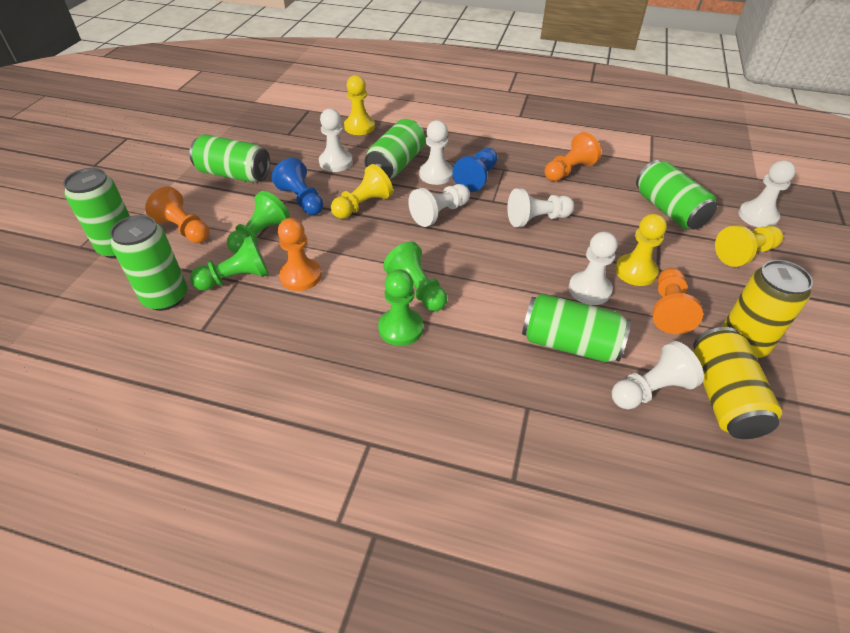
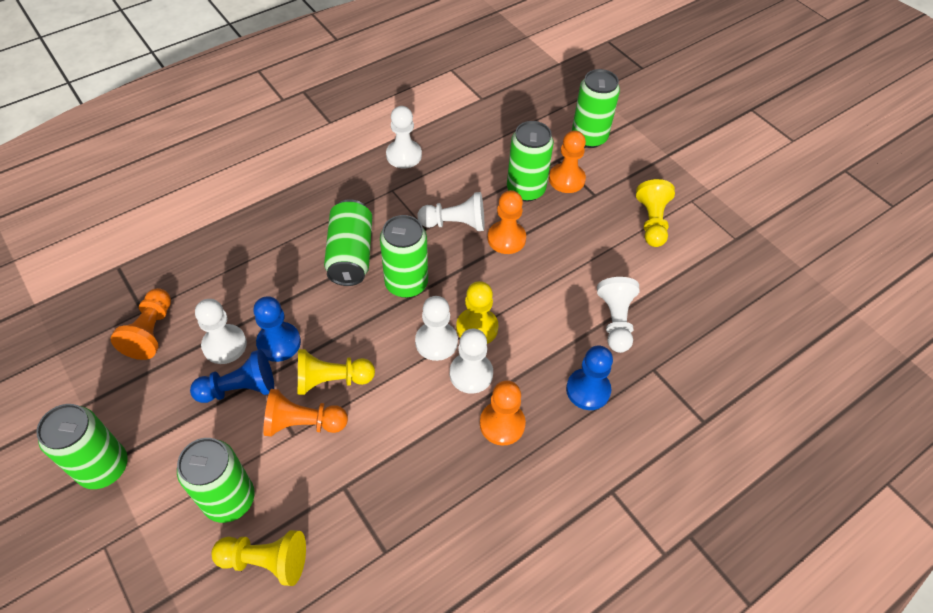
blue pawn: 2 -> 3
green pawn: 4 -> 0
orange pawn: 4 -> 5
white pawn: 7 -> 6
yellow can: 2 -> 0

